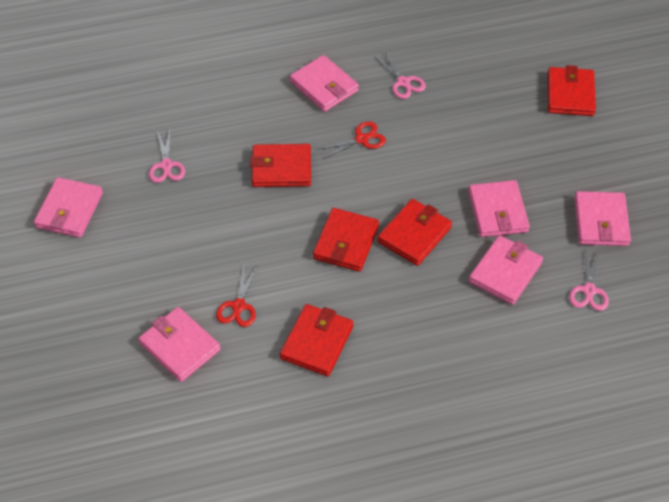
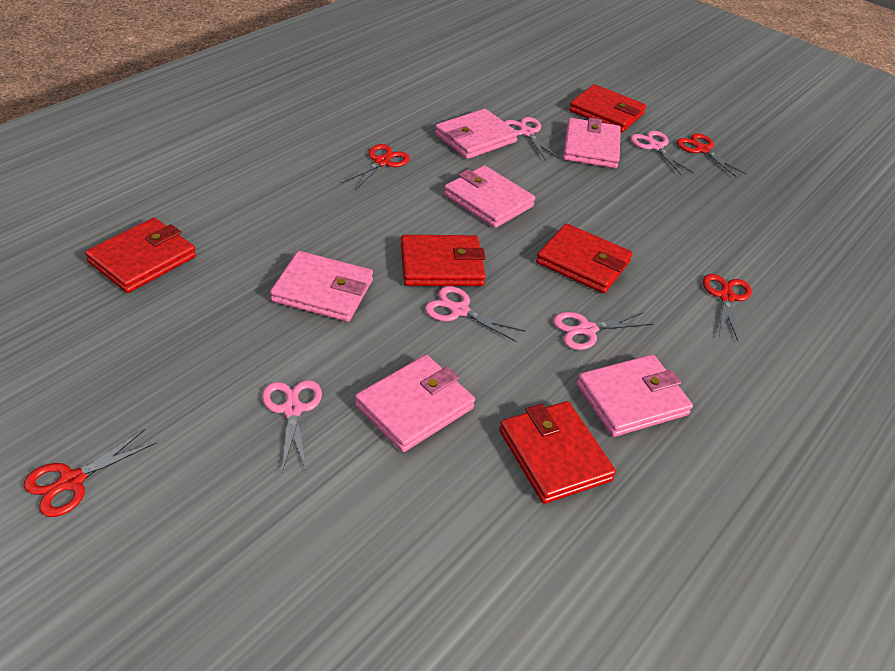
pink scissors: 3 -> 5
red scissors: 2 -> 4

